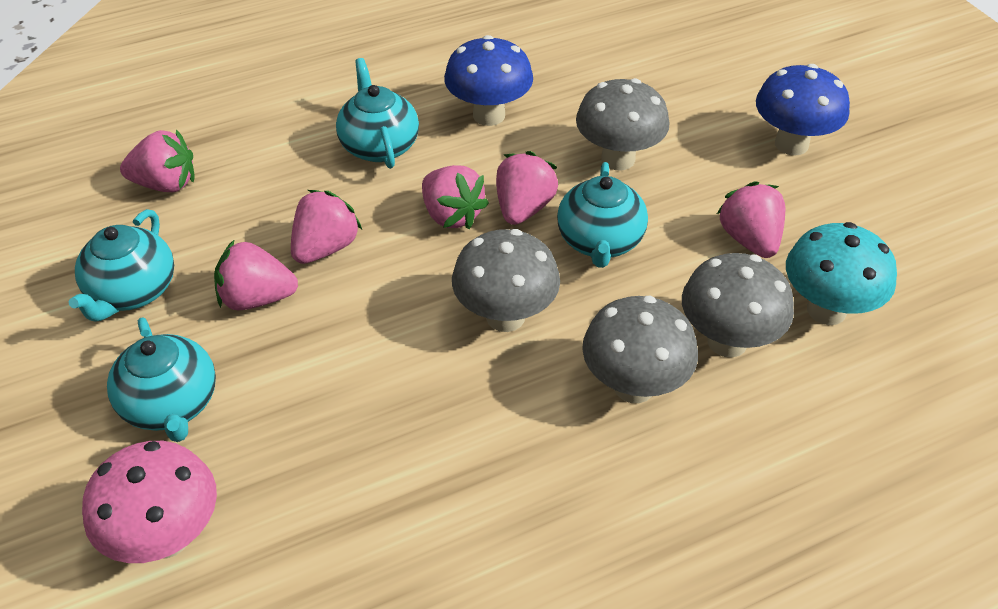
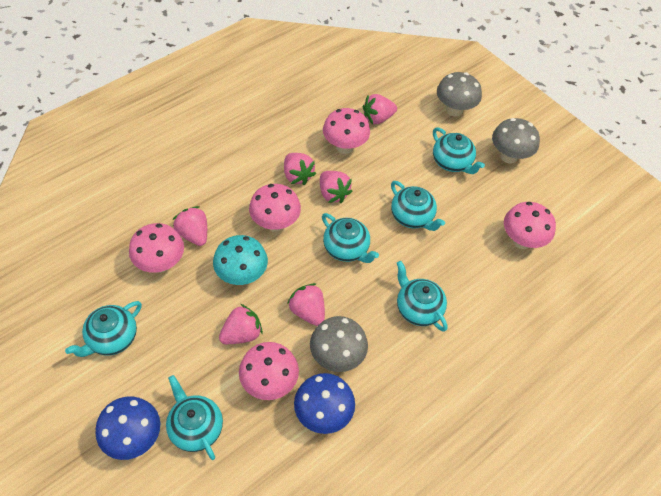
grey mushroom: 4 -> 3
pink mushroom: 1 -> 5
turquoise teapot: 4 -> 6

